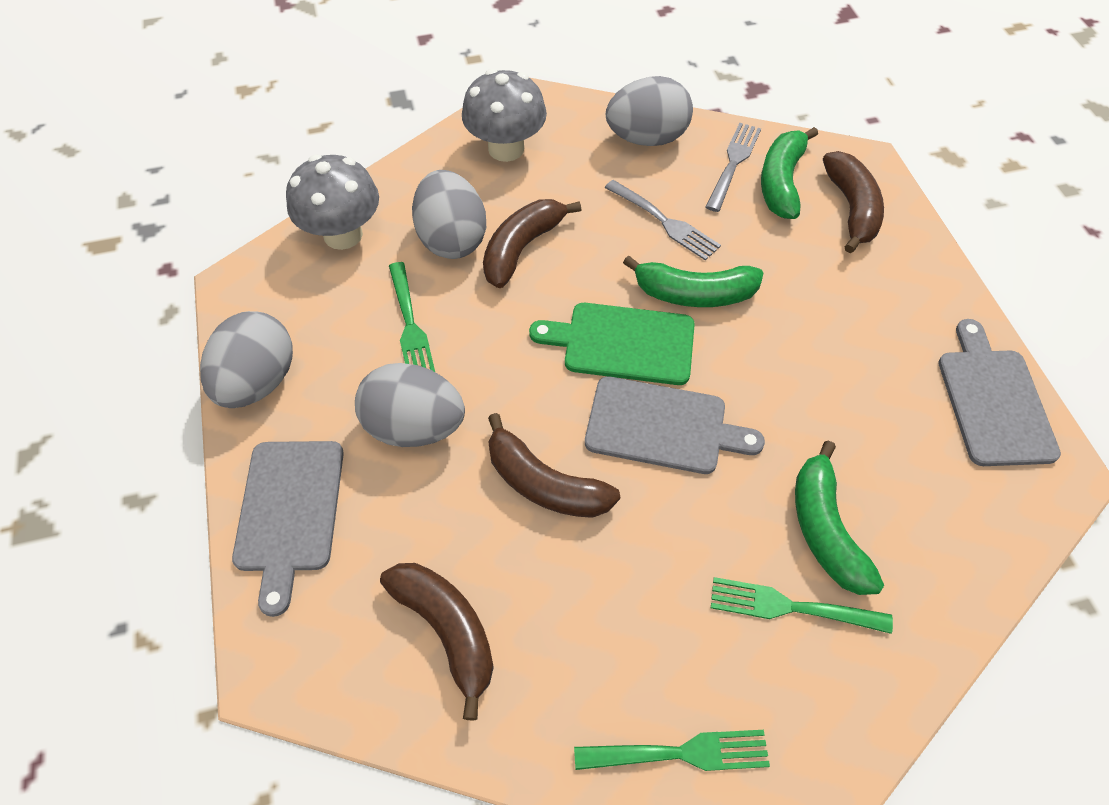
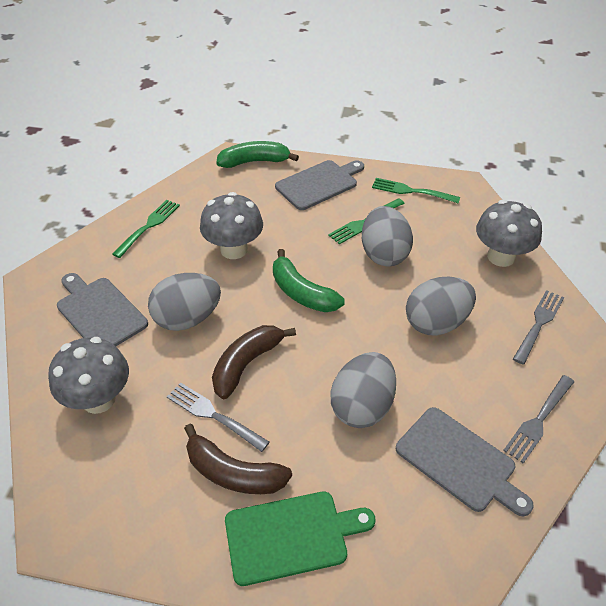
brown banana: 4 -> 2
green banana: 3 -> 2
grey fork: 2 -> 3
grey mushroom: 2 -> 3

